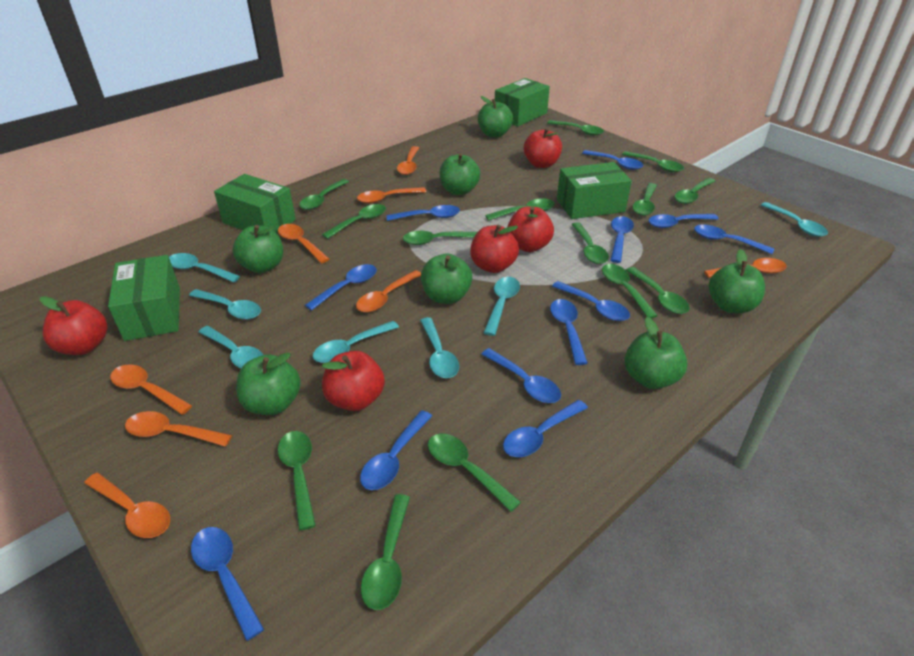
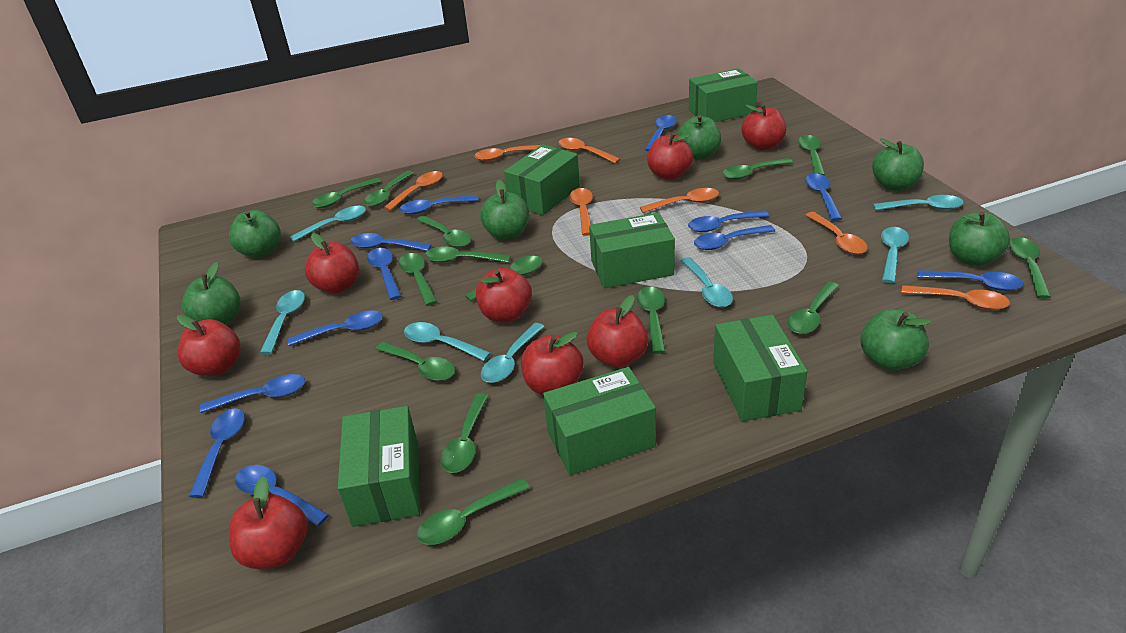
green box: 4 -> 6
orange spoon: 8 -> 7
red apple: 5 -> 8

